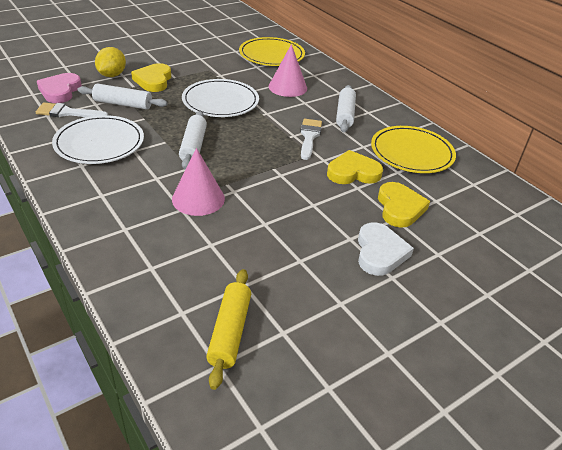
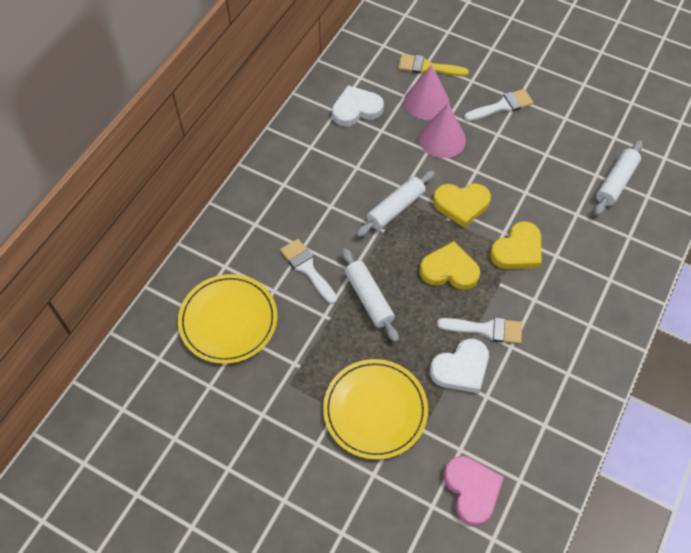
white brush: 2 -> 3
white heart: 1 -> 2
white plate: 2 -> 0
yellow brush: 0 -> 1
yellow lemon: 1 -> 0
yellow rolling pin: 1 -> 0

